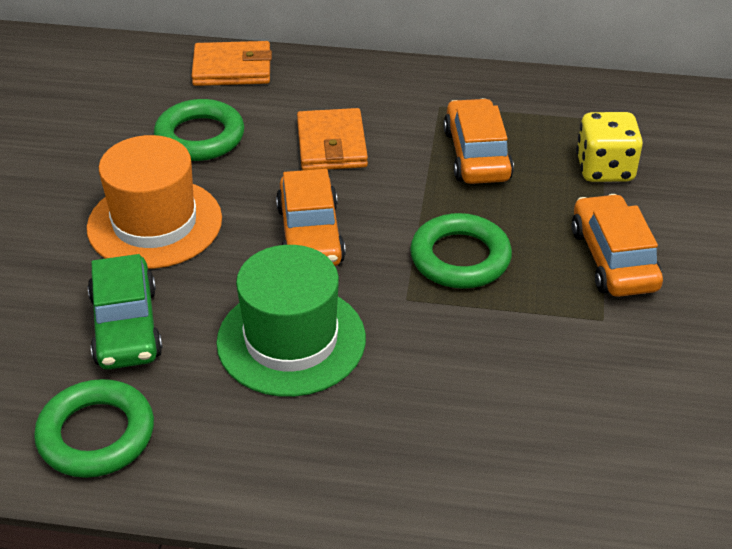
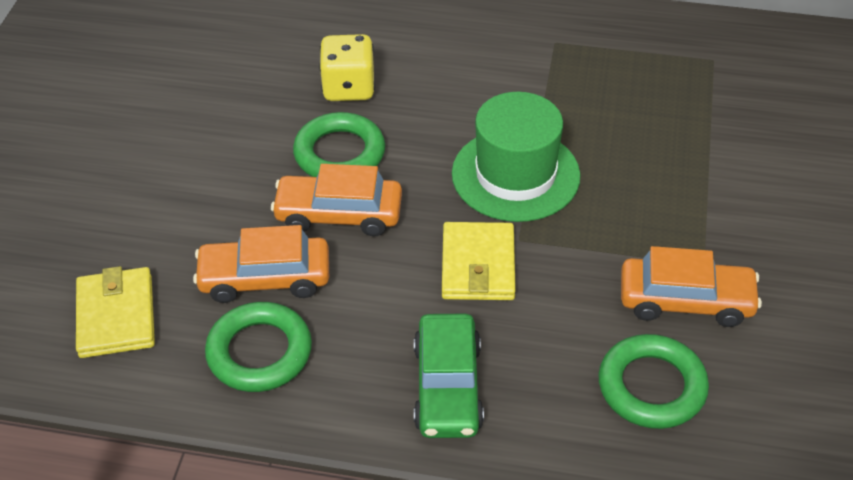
orange hat: 1 -> 0
orange wallet: 2 -> 0
yellow wallet: 0 -> 2

